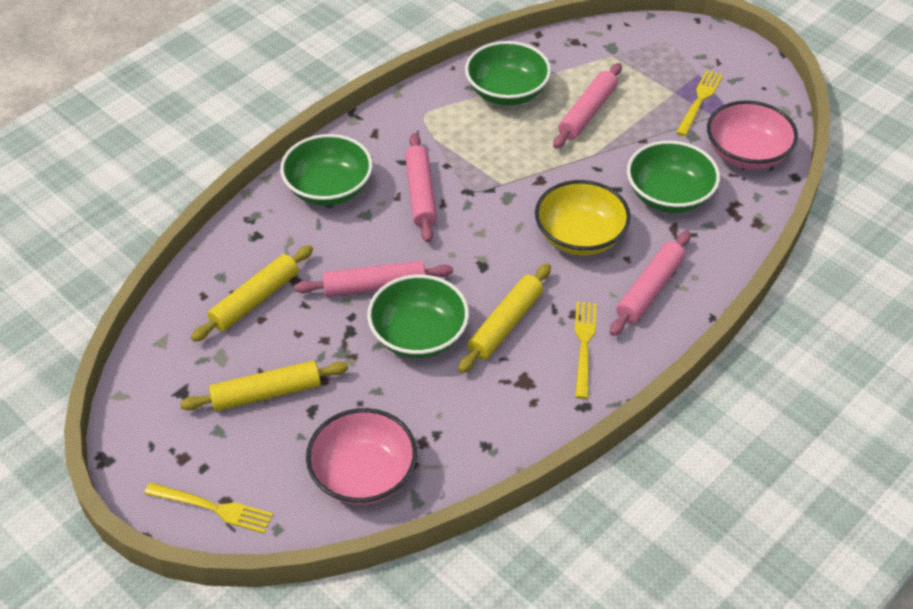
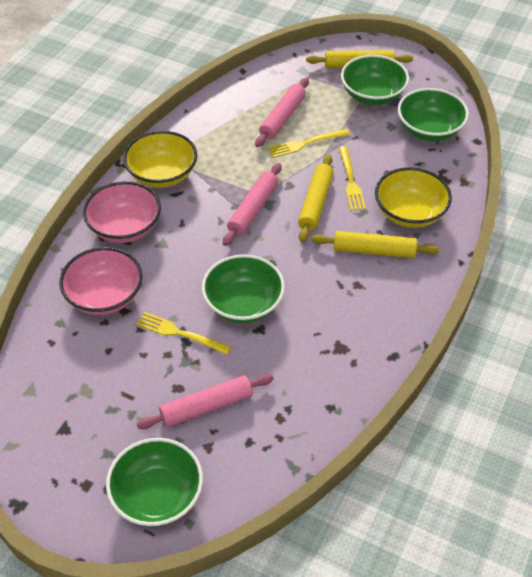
pink rolling pin: 4 -> 3
yellow bowl: 1 -> 2

